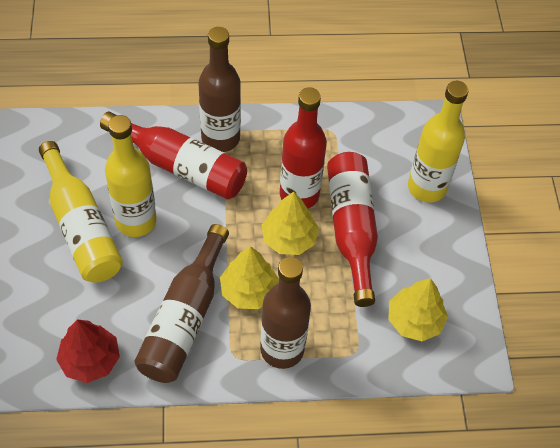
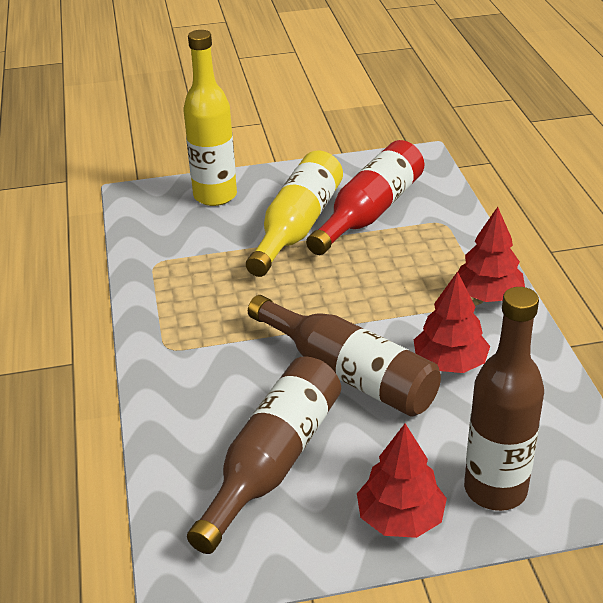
red bottle: 3 -> 1
red tree: 1 -> 3
yellow bottle: 3 -> 2
yellow tree: 3 -> 0

